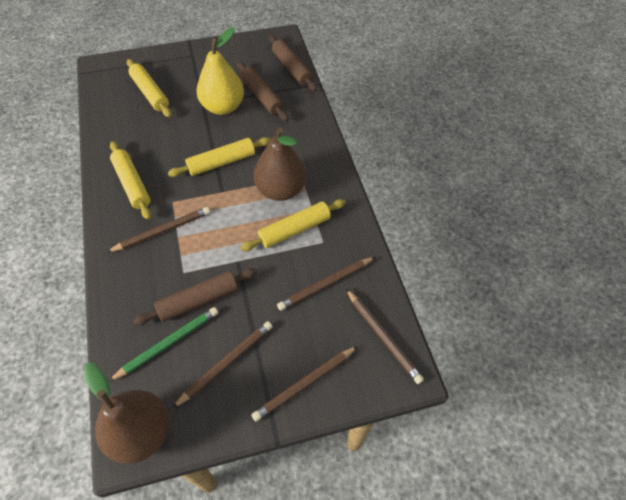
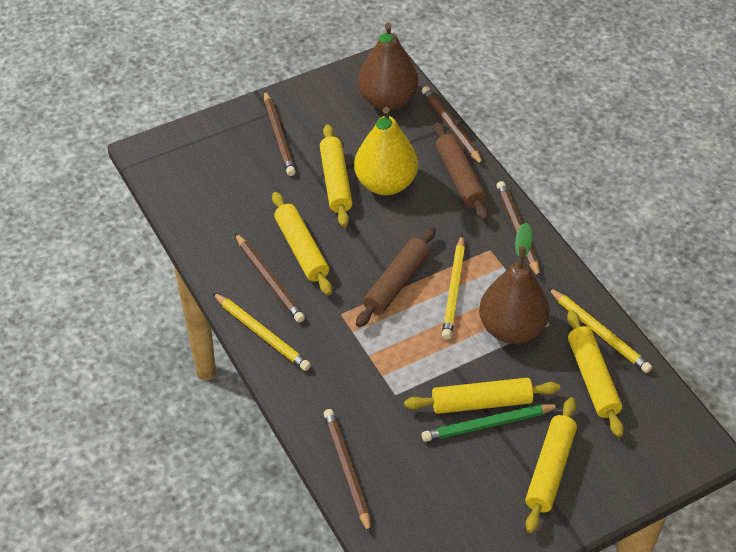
brown rolling pin: 3 -> 2
yellow pencil: 0 -> 3
yellow rolling pin: 4 -> 5

